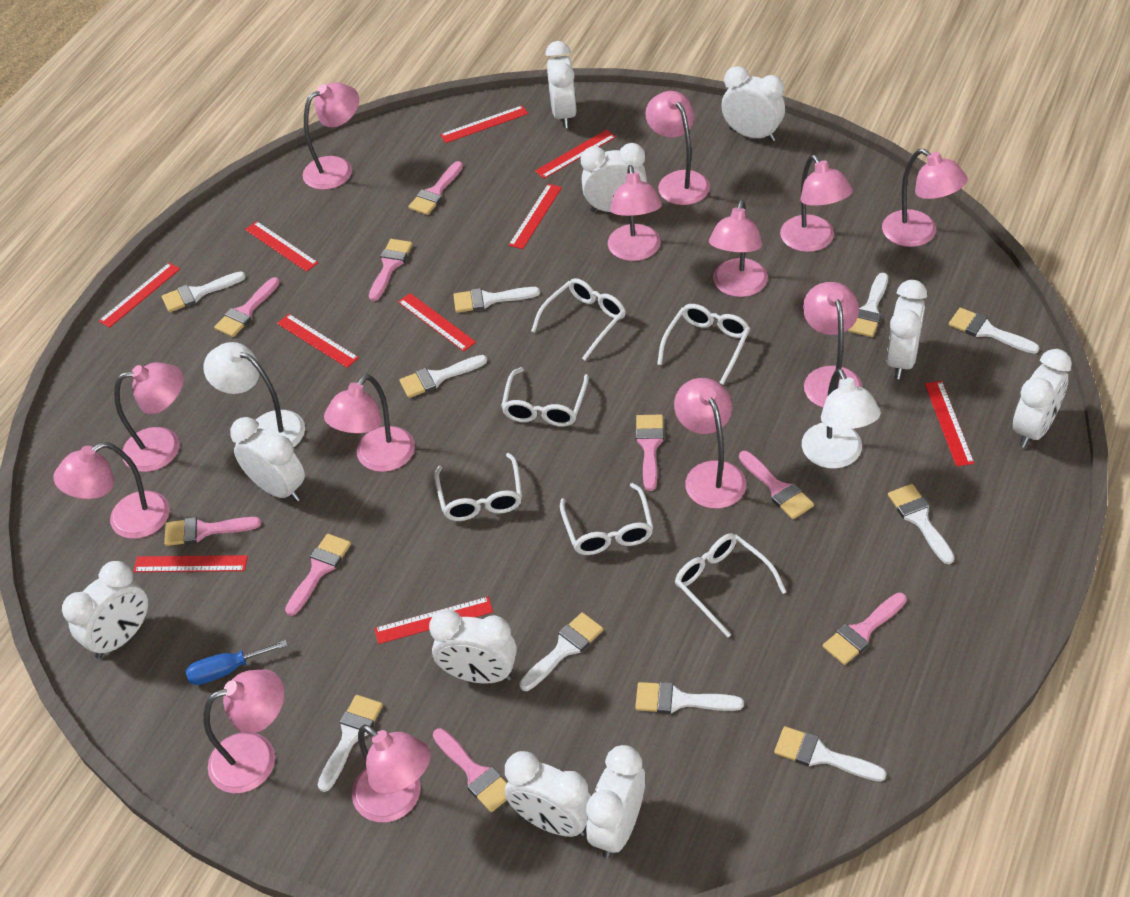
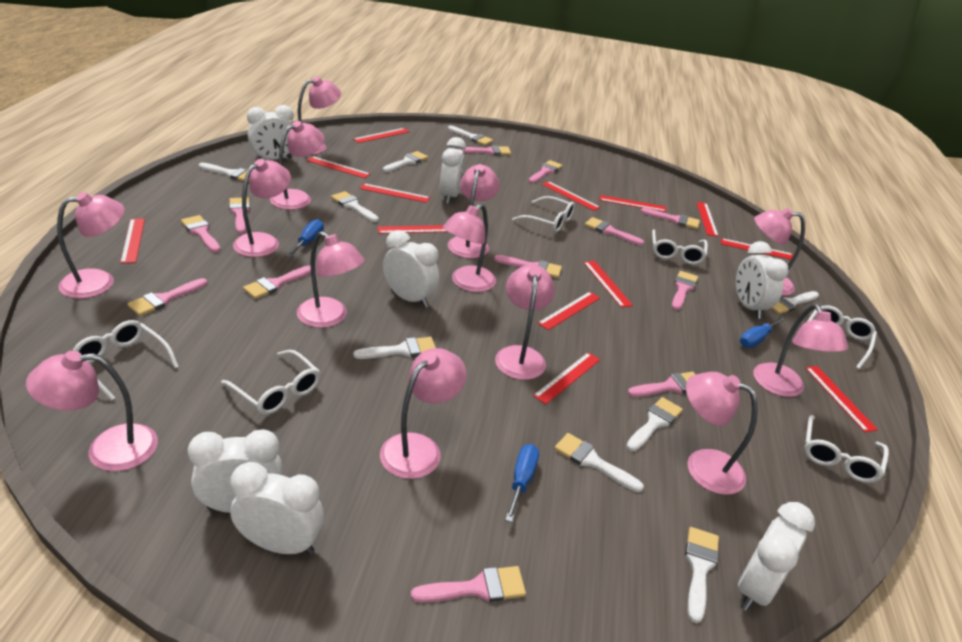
blue screwdriver: 1 -> 3
pink brush: 9 -> 12
red ruler: 10 -> 13
white brush: 10 -> 9
white clock: 10 -> 7
white lamp: 2 -> 0

